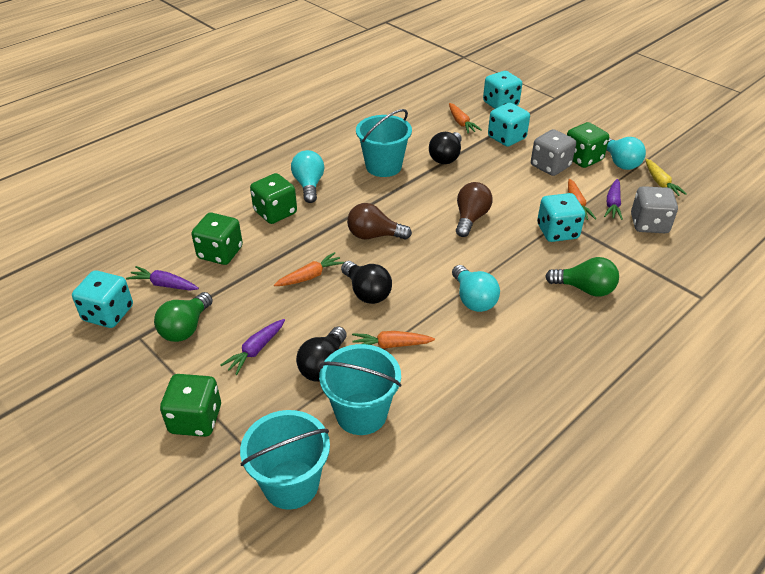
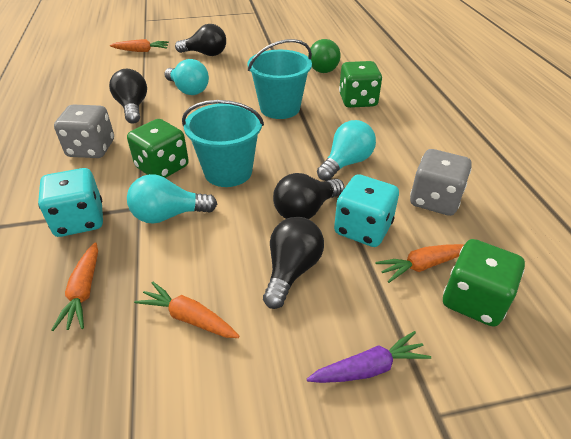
black light bulb: 3 -> 4
brown light bulb: 2 -> 0
green dice: 4 -> 3
green light bulb: 2 -> 1
purple carrot: 3 -> 1
turquoise bucket: 3 -> 2
turquoise dice: 4 -> 2
yellow carrot: 1 -> 0

